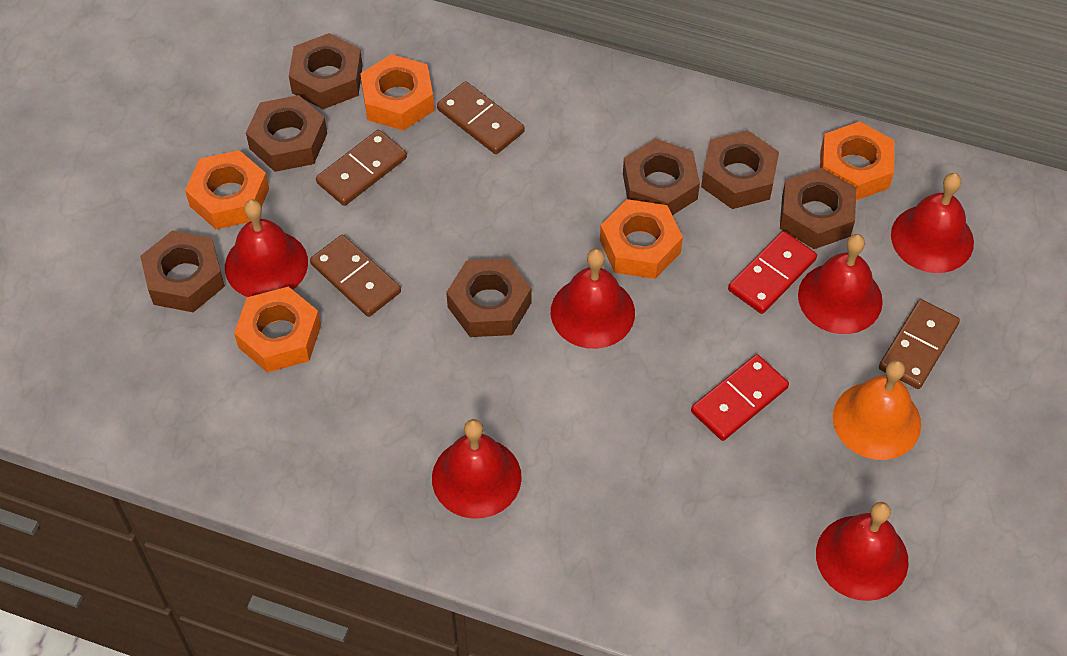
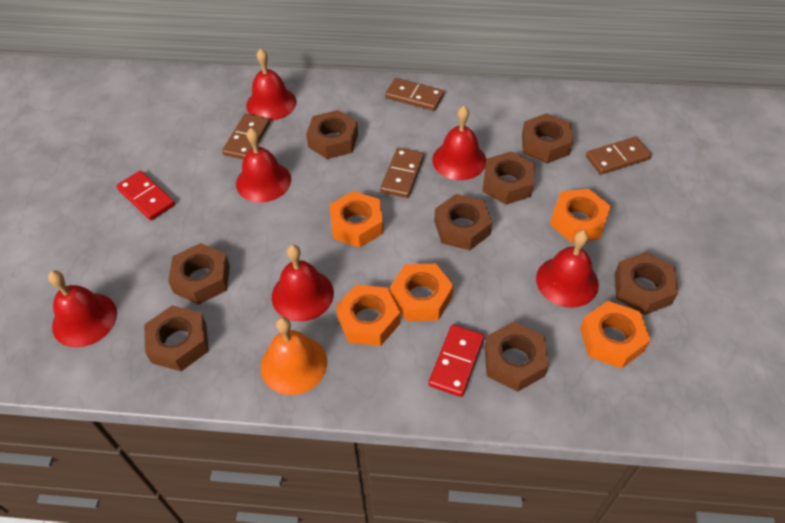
brown nut: 7 -> 8

